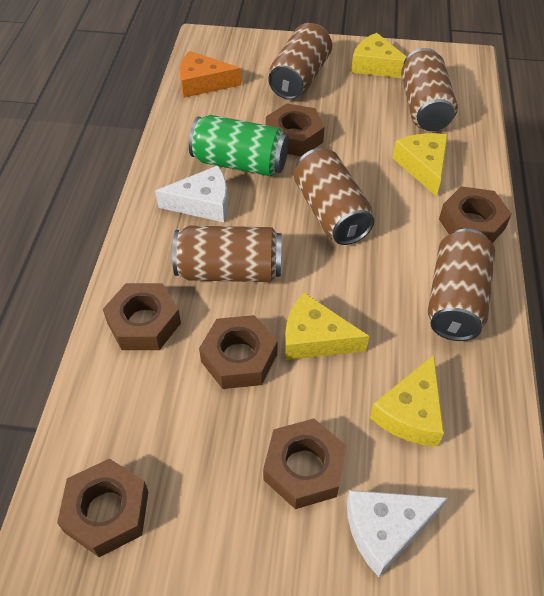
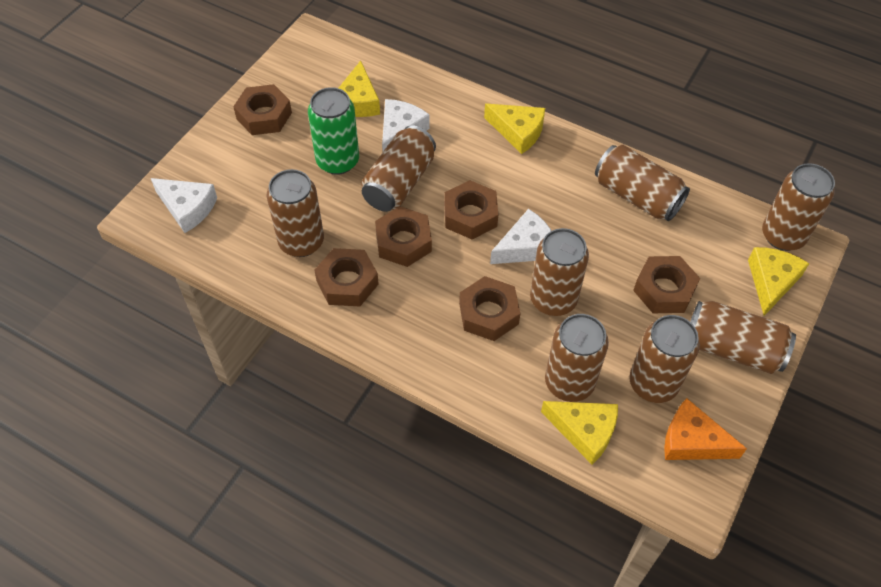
brown can: 5 -> 8
white cheese: 2 -> 3

